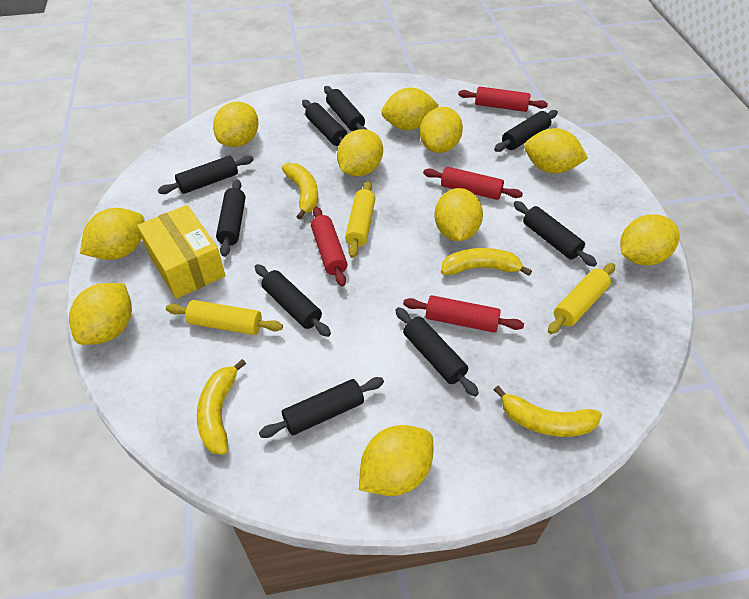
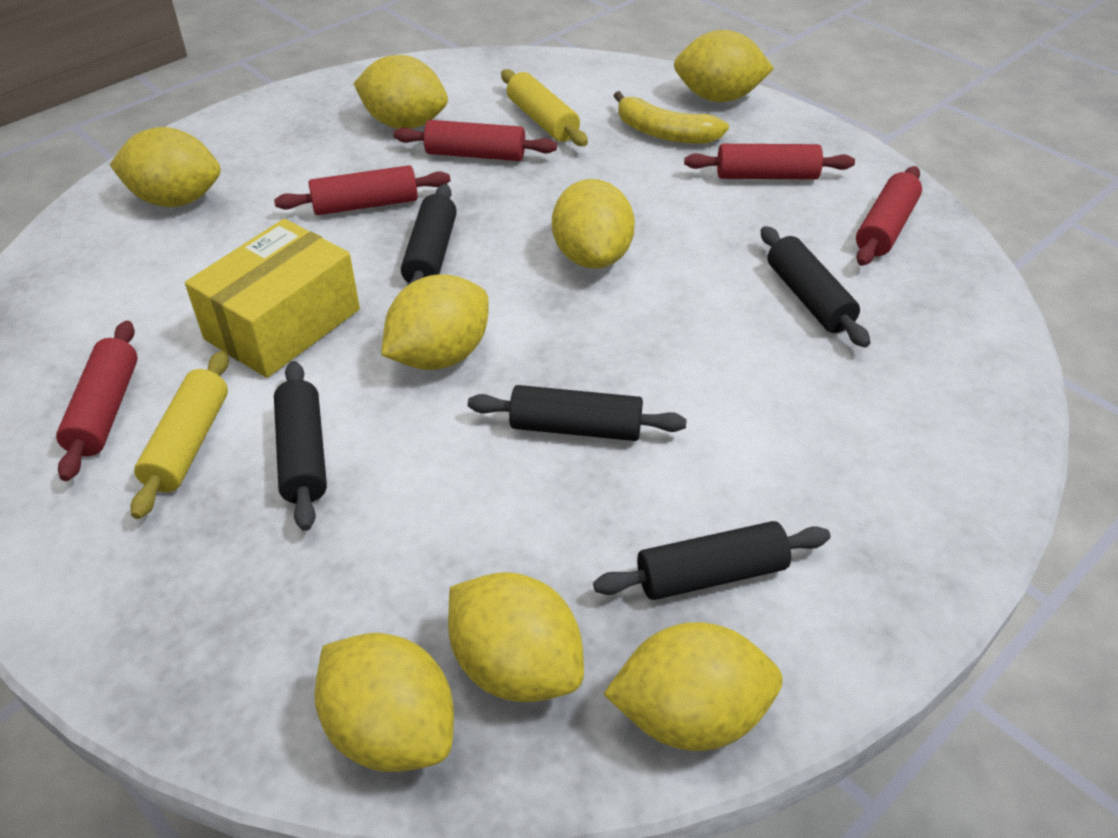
black rolling pin: 9 -> 5
red rolling pin: 4 -> 5
yellow banana: 4 -> 1
yellow lemon: 10 -> 8
yellow rolling pin: 3 -> 2

